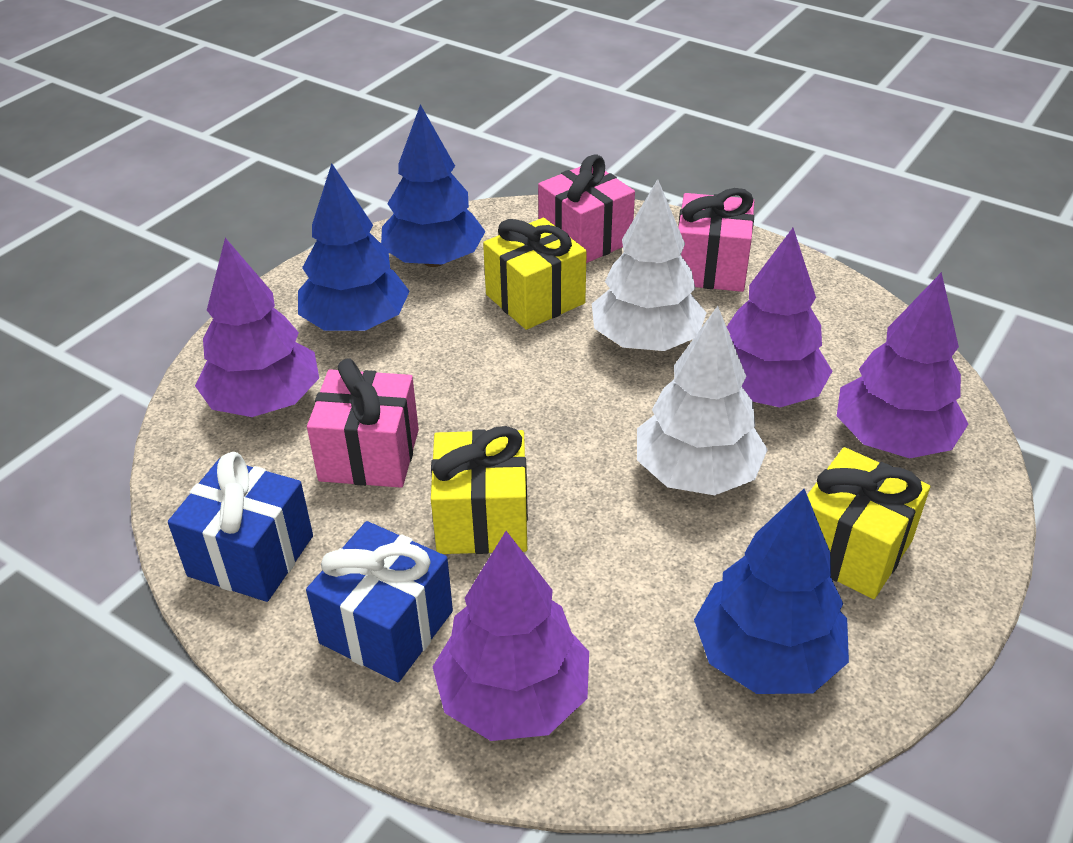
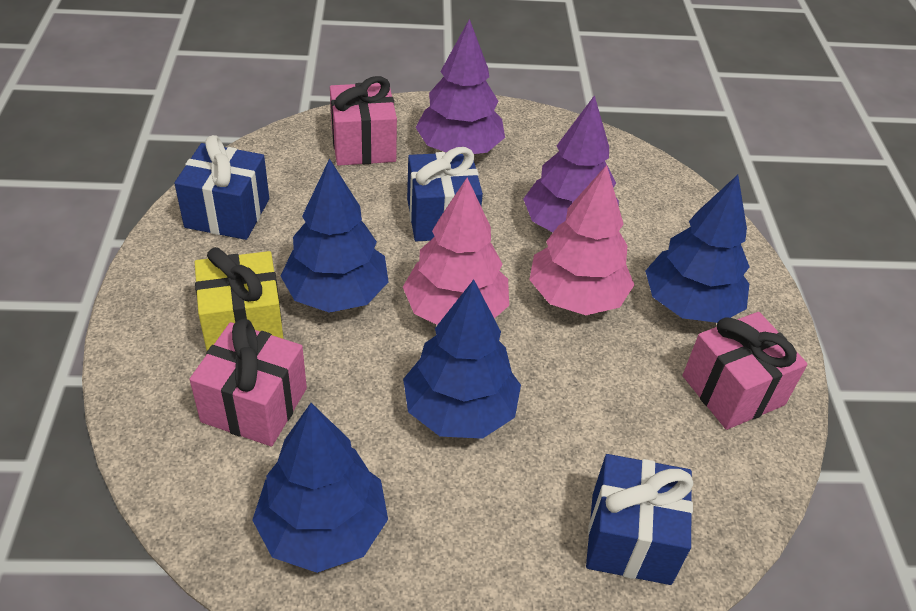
blue gift: 2 -> 3
blue tree: 3 -> 4
pink tree: 0 -> 2
purple tree: 4 -> 2
white tree: 2 -> 0
yellow gift: 3 -> 1

